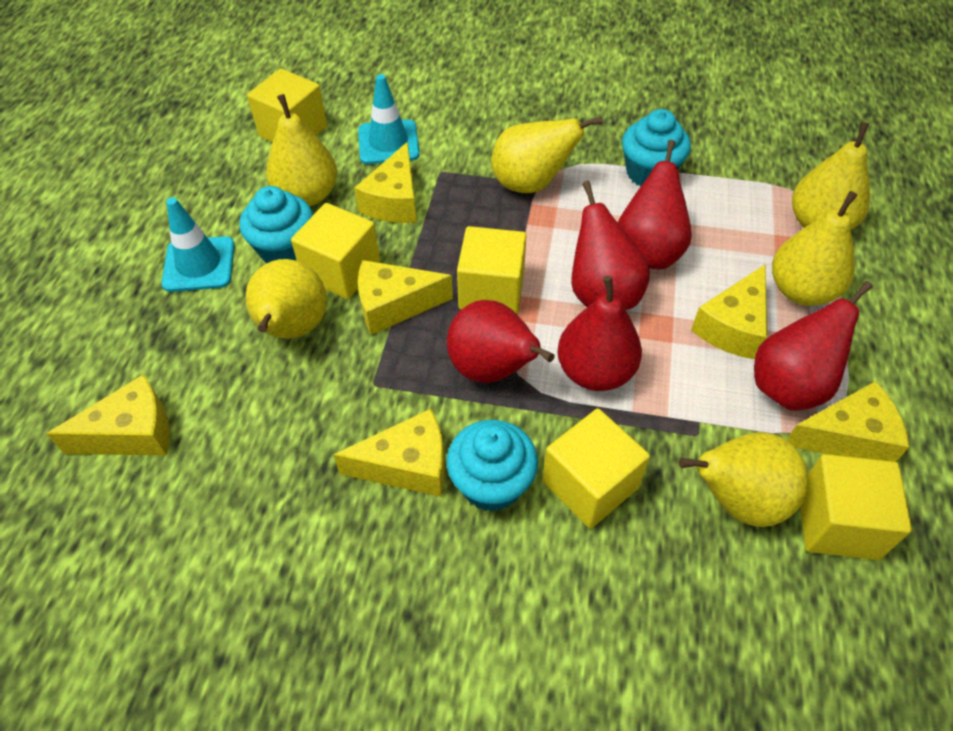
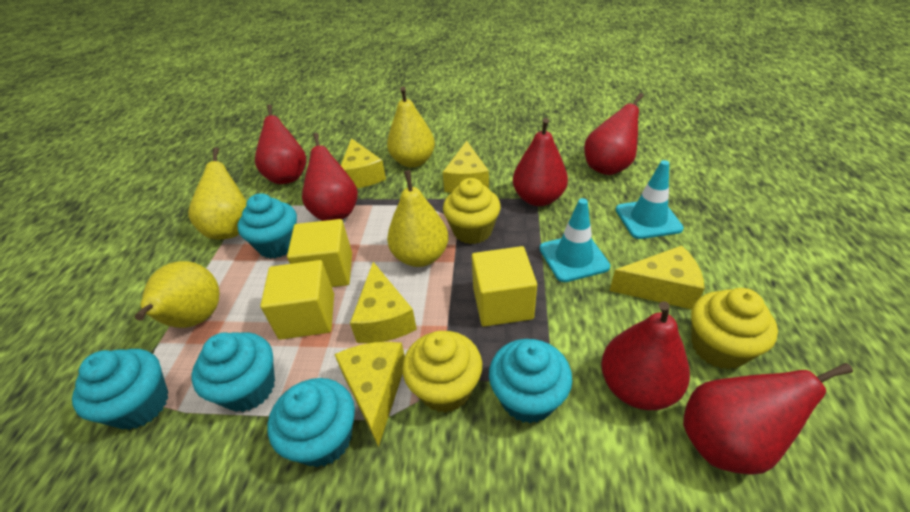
red pear: 5 -> 6
turquoise cupcake: 3 -> 5
yellow cheese: 6 -> 5
yellow cube: 5 -> 3
yellow cupcake: 0 -> 3
yellow pear: 6 -> 4

